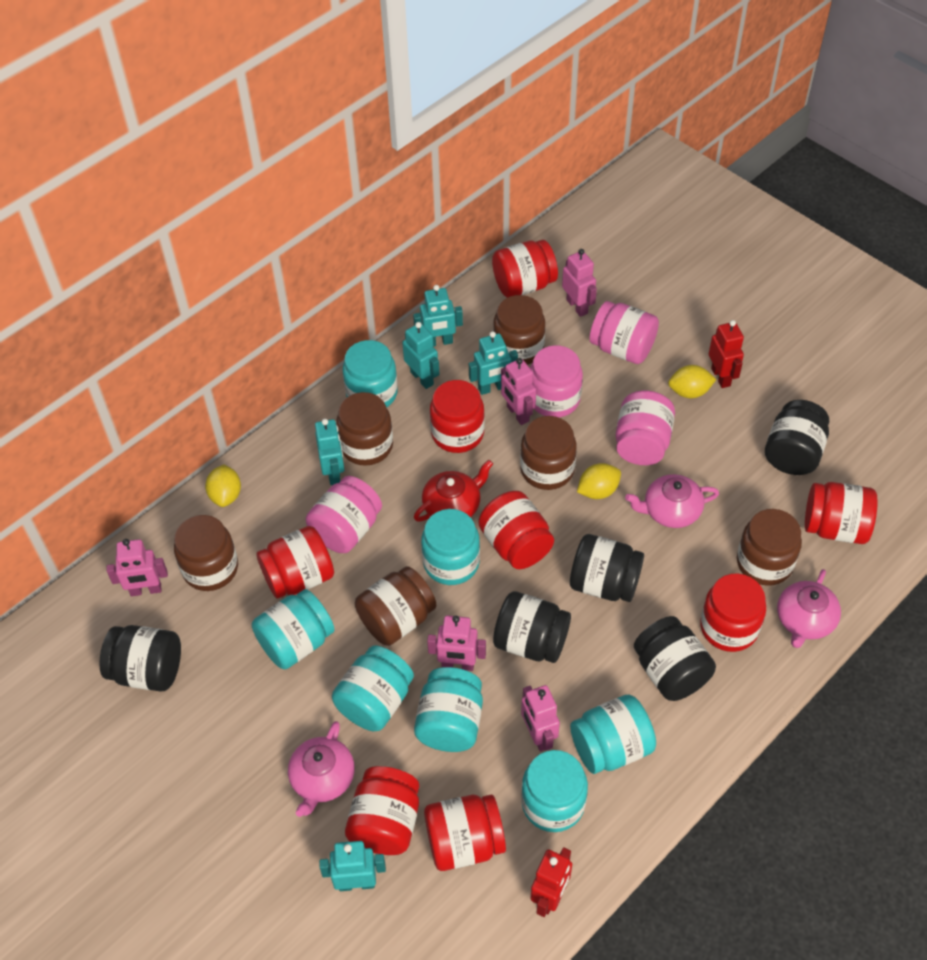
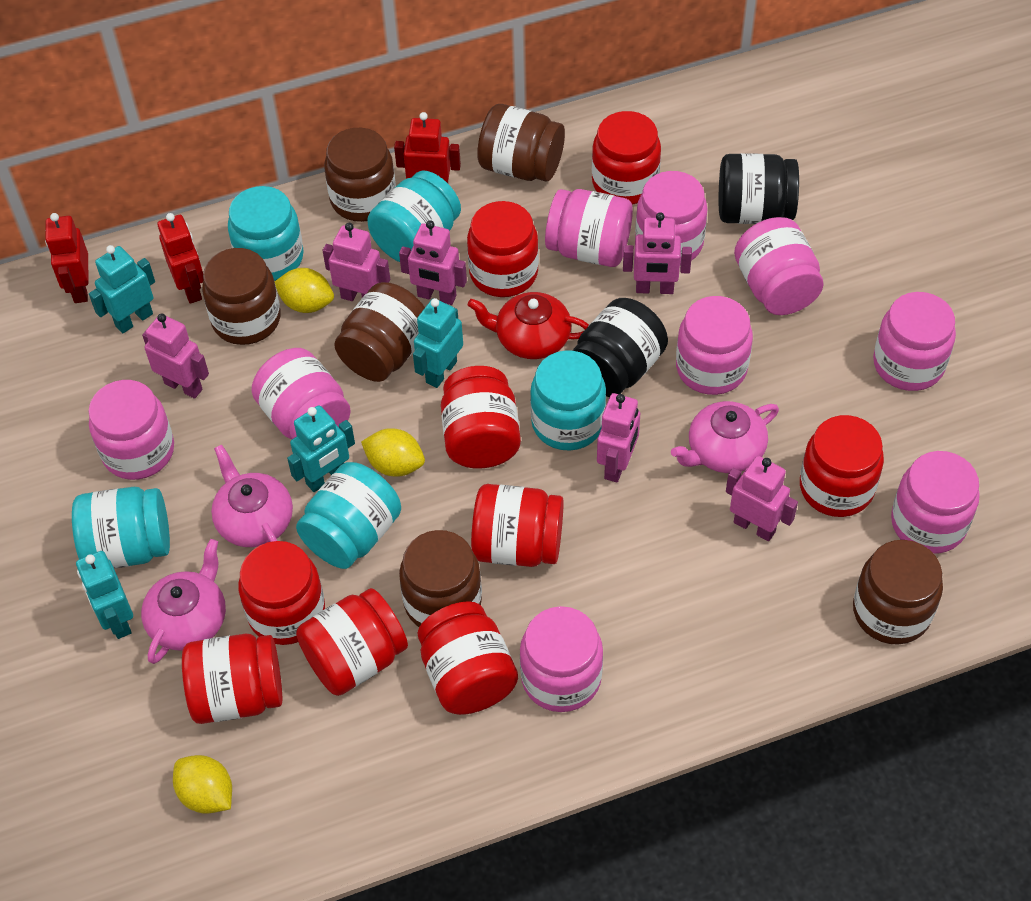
black jar: 5 -> 2
pink jar: 4 -> 9
pink robot: 5 -> 6
red jar: 8 -> 9
red robot: 2 -> 3
turquoise jar: 7 -> 5
turquoise robot: 5 -> 4

